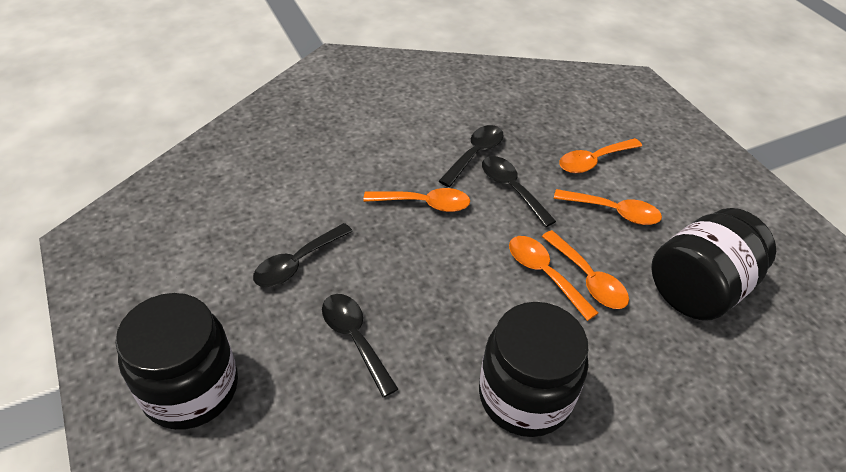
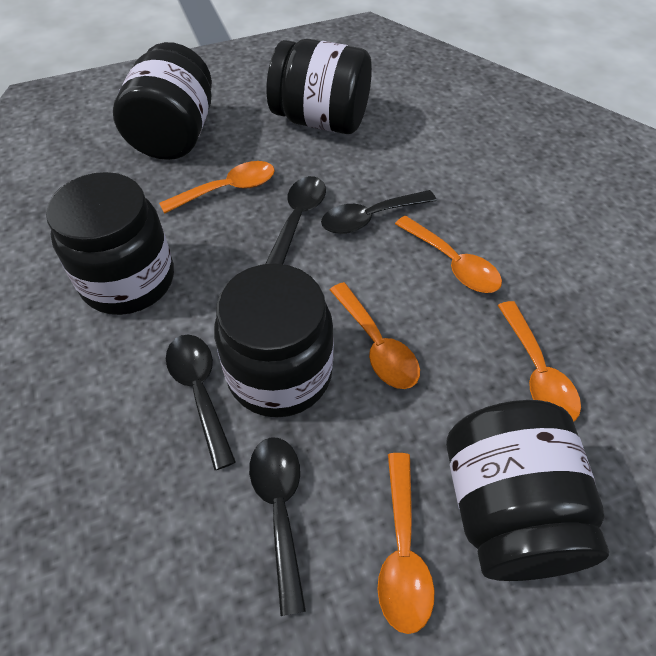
black jar: 3 -> 5

